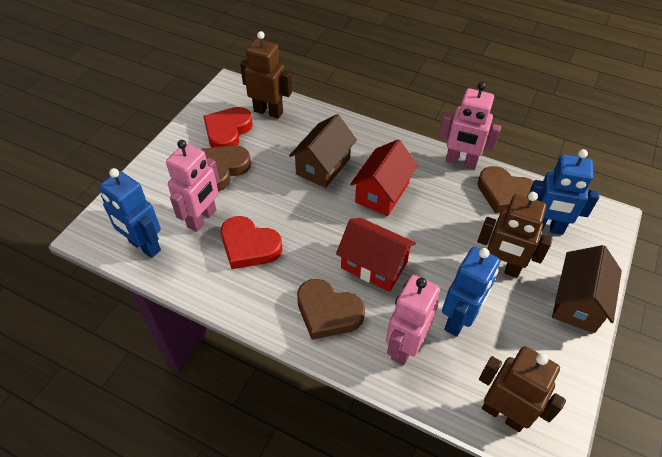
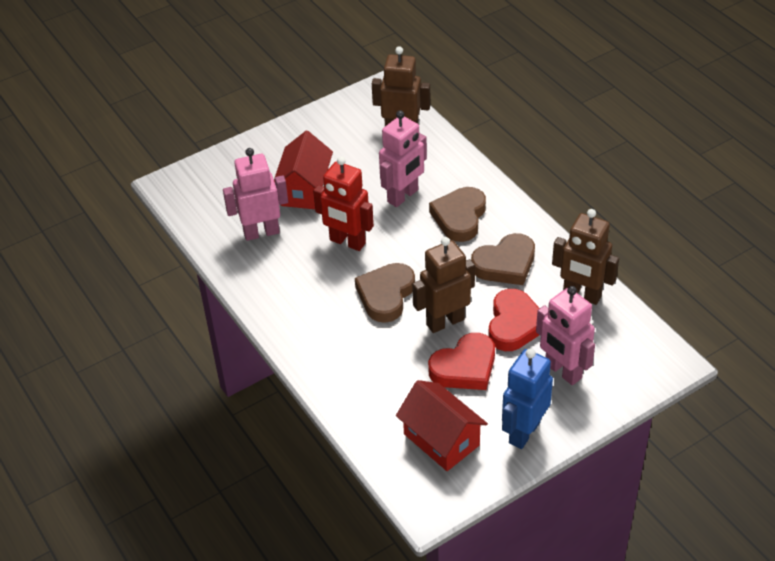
blue robot: 3 -> 1
brown house: 2 -> 0
red robot: 0 -> 1

